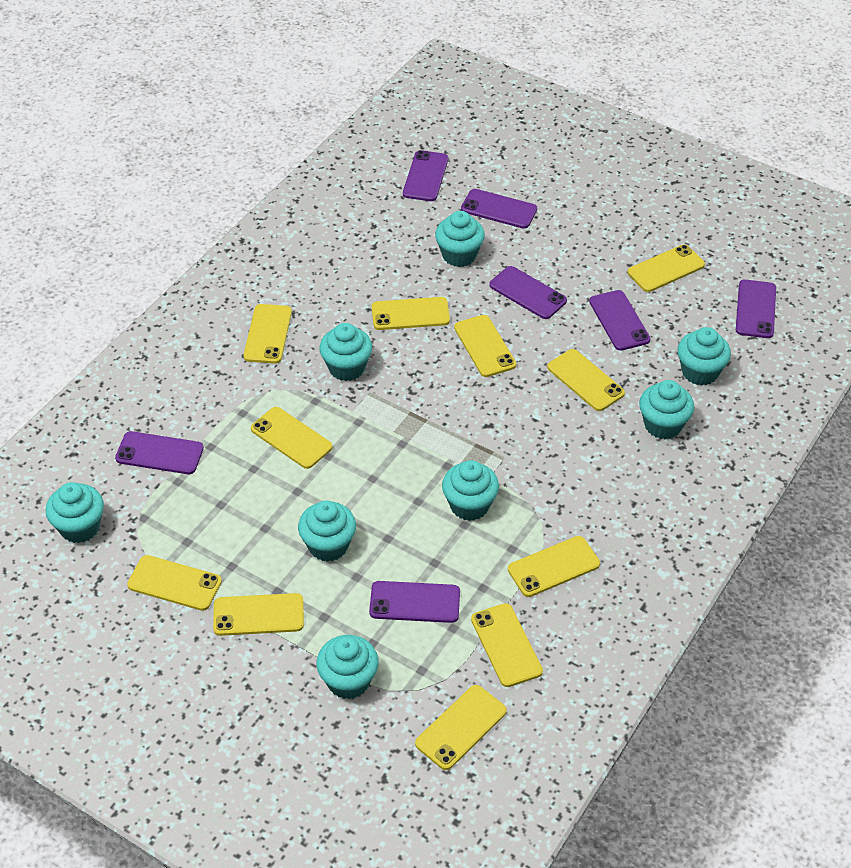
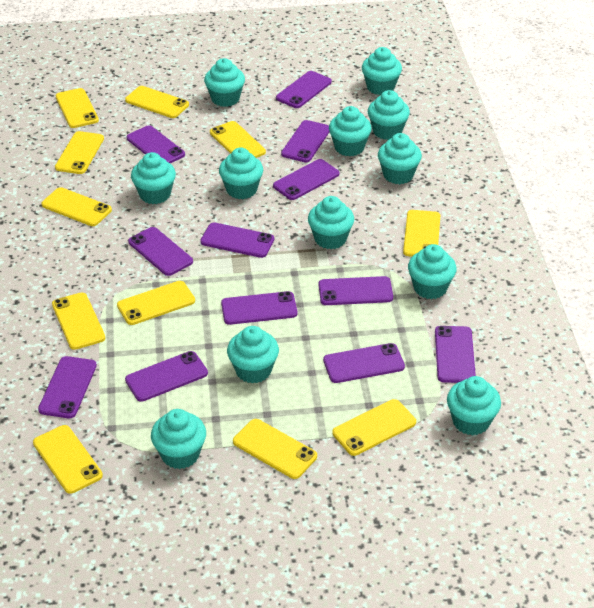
purple phone: 7 -> 12
turquoise cupcake: 8 -> 12

